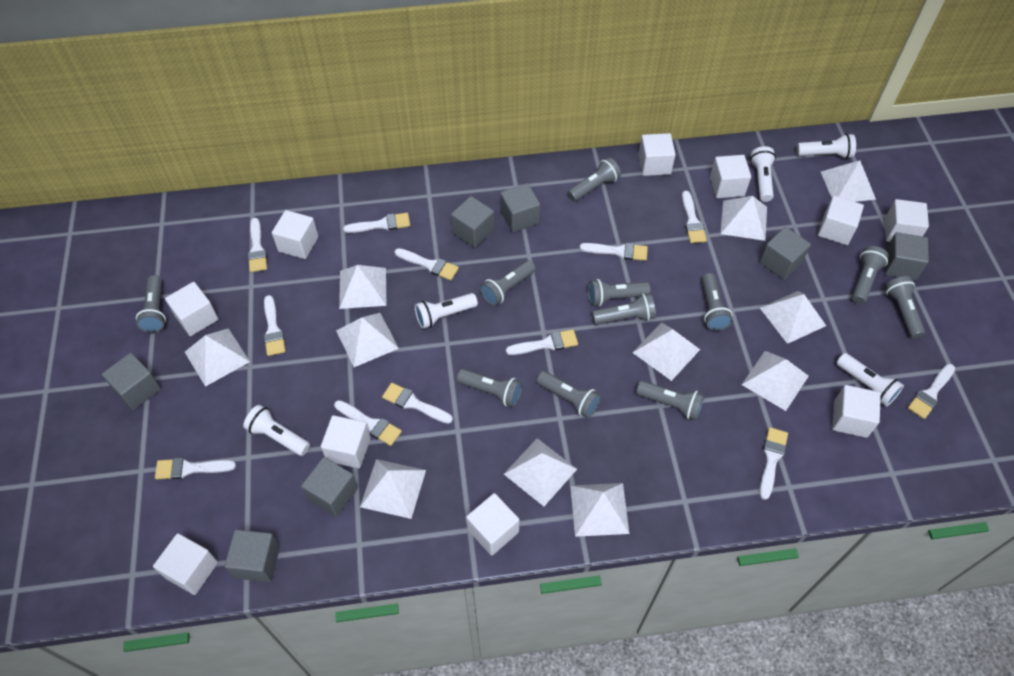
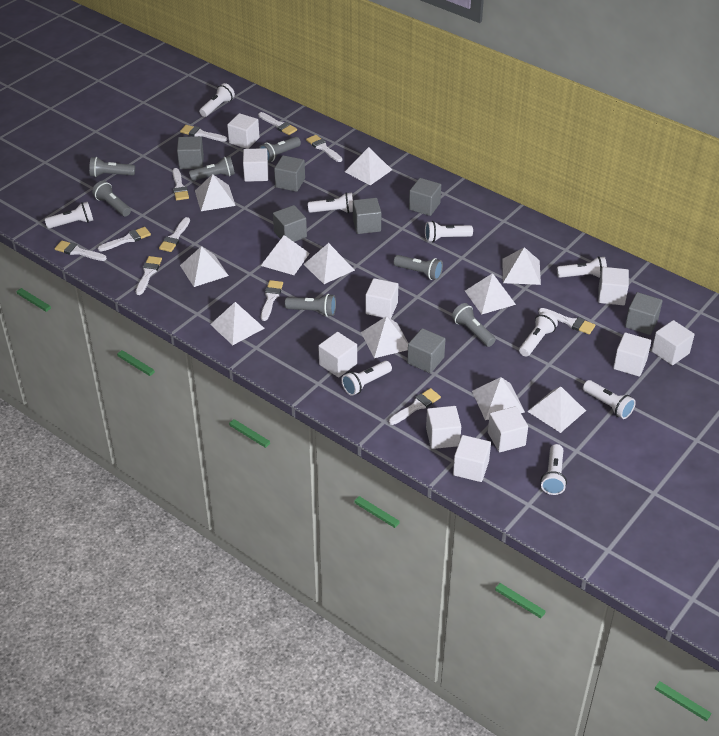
grey flashlight: 11 -> 7
white brush: 12 -> 11
white flashlight: 5 -> 9

